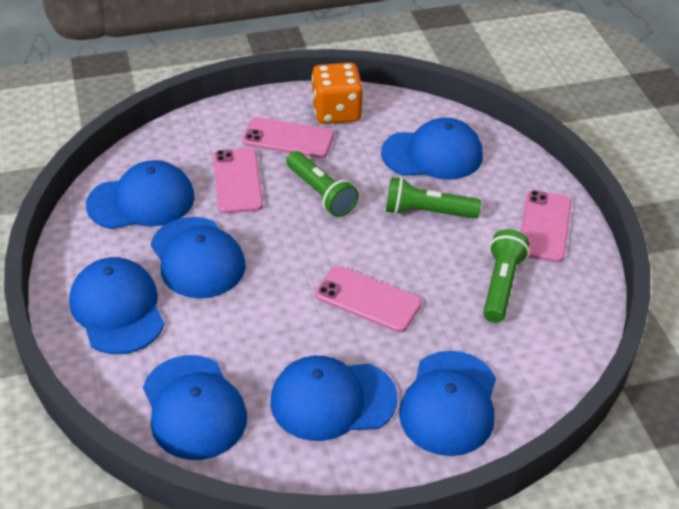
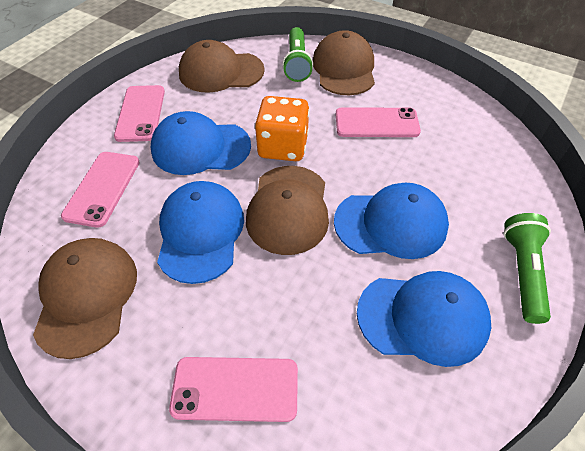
blue cap: 7 -> 4
brown cap: 0 -> 4
green flashlight: 3 -> 2

